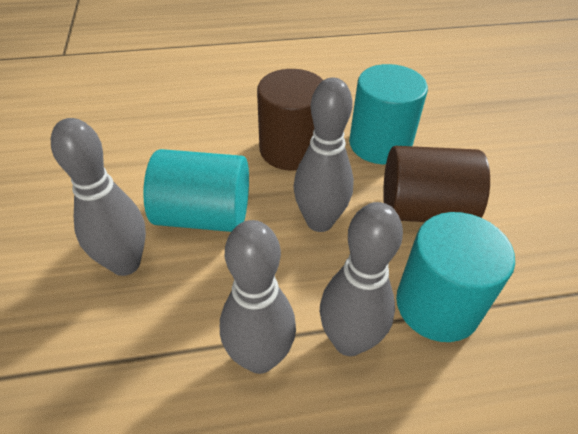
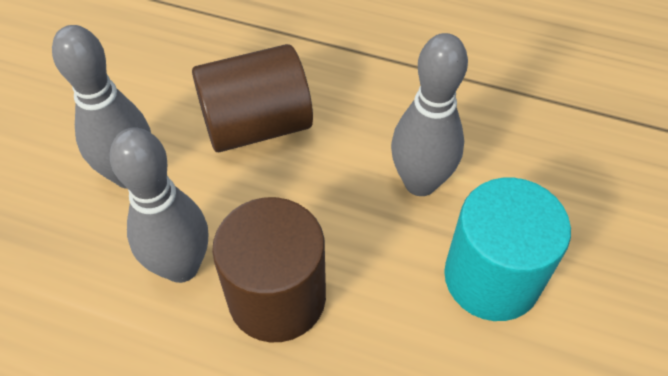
grey bowling pin: 4 -> 3
turquoise cylinder: 3 -> 1

